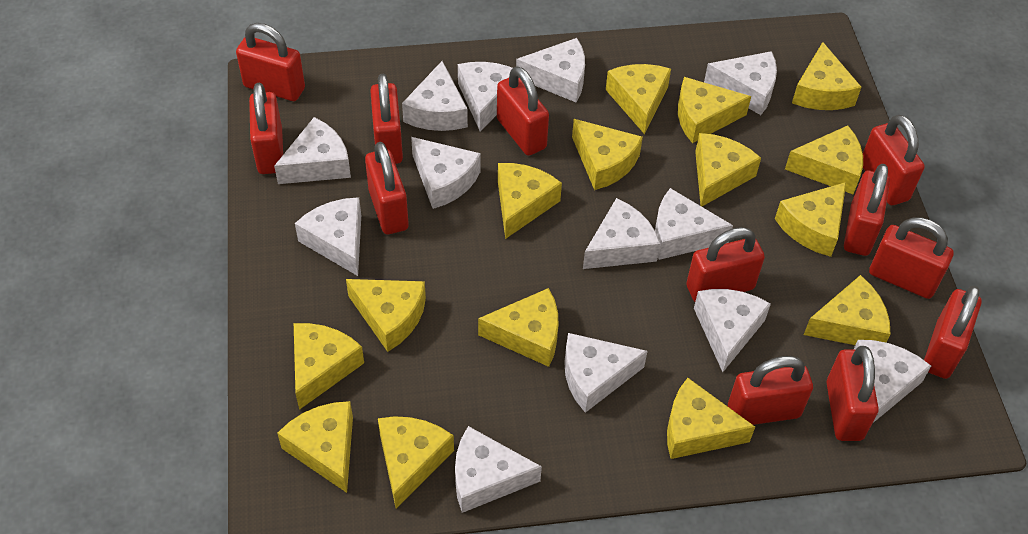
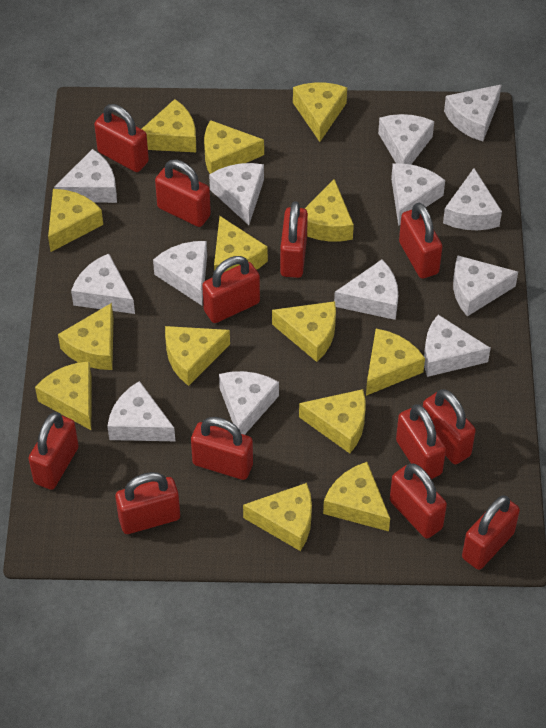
yellow cheese: 15 -> 14

